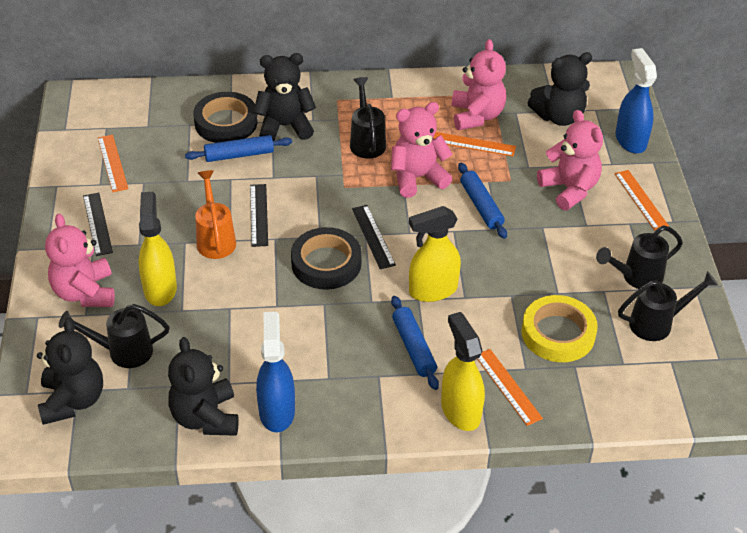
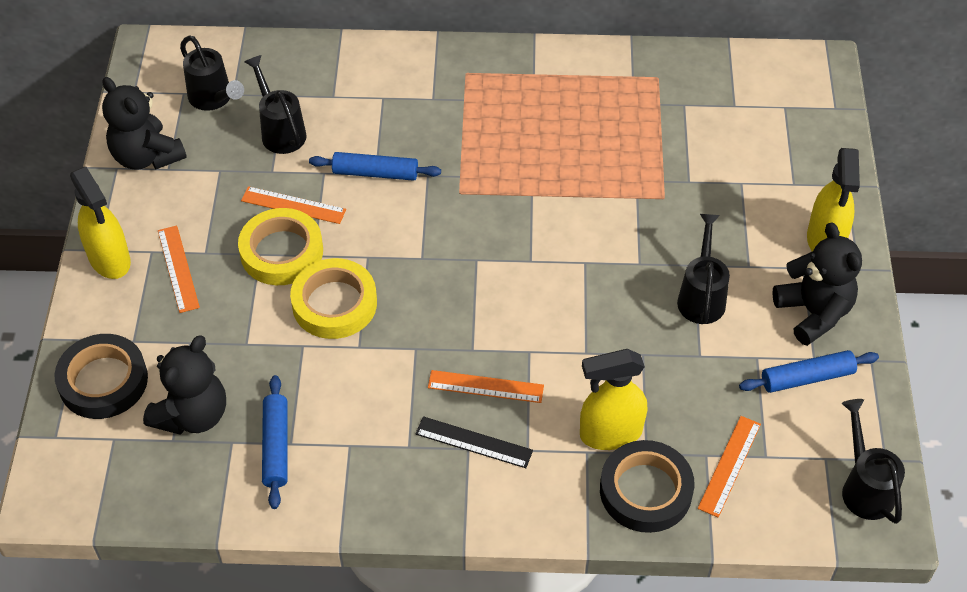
black ruler: 3 -> 1
black teddy bear: 4 -> 3
blue spray bottle: 2 -> 0
orange watering can: 1 -> 0
pink teddy bear: 4 -> 0
yellow tape: 1 -> 2

